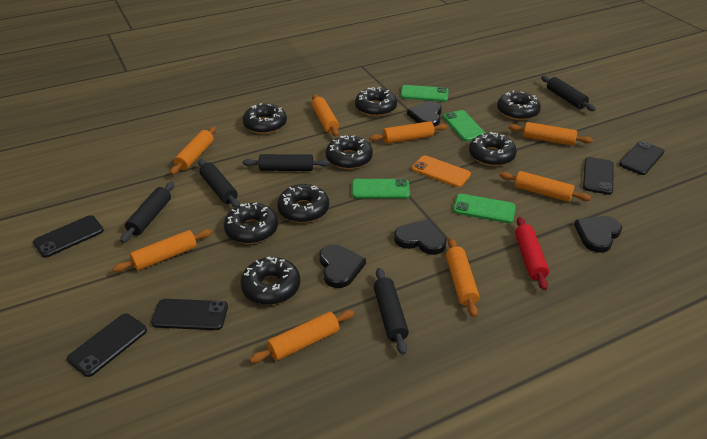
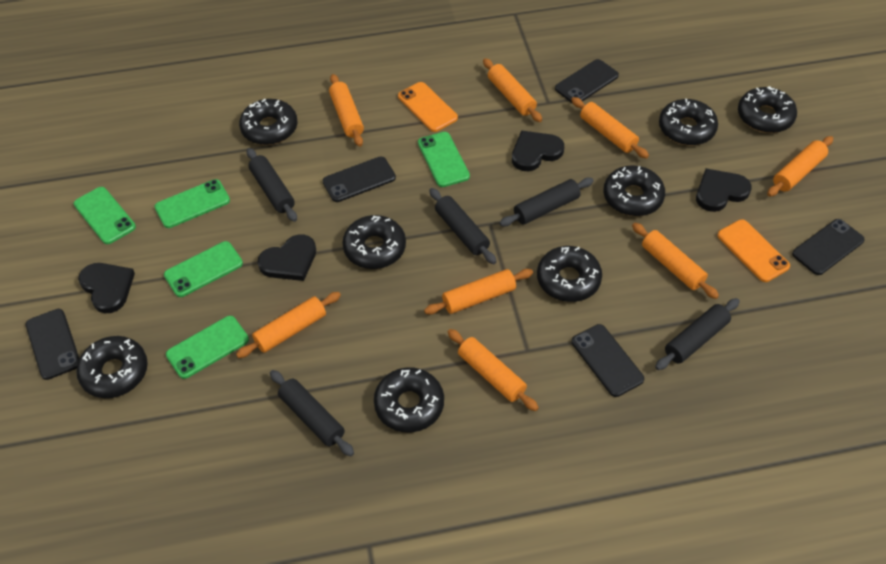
green phone: 4 -> 5
orange phone: 1 -> 2
red rolling pin: 1 -> 0

